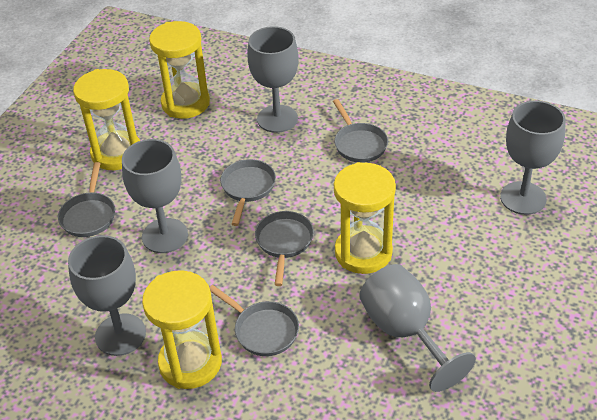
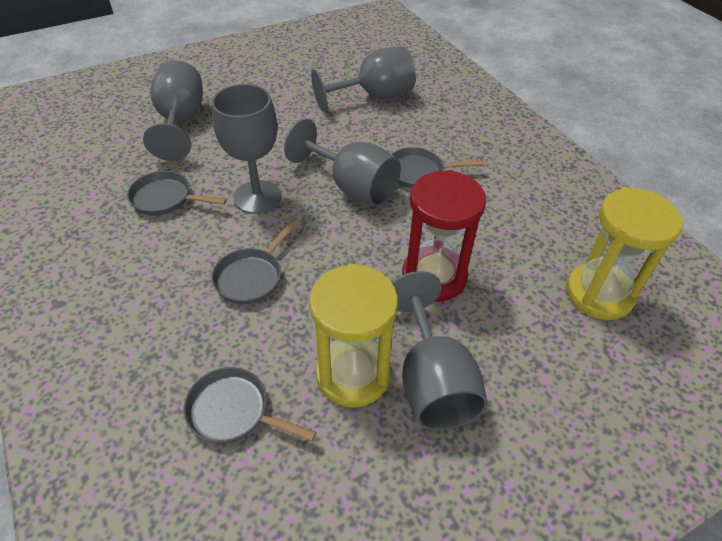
grey pan: 5 -> 4
red hourglass: 0 -> 1
yellow hourglass: 4 -> 2

